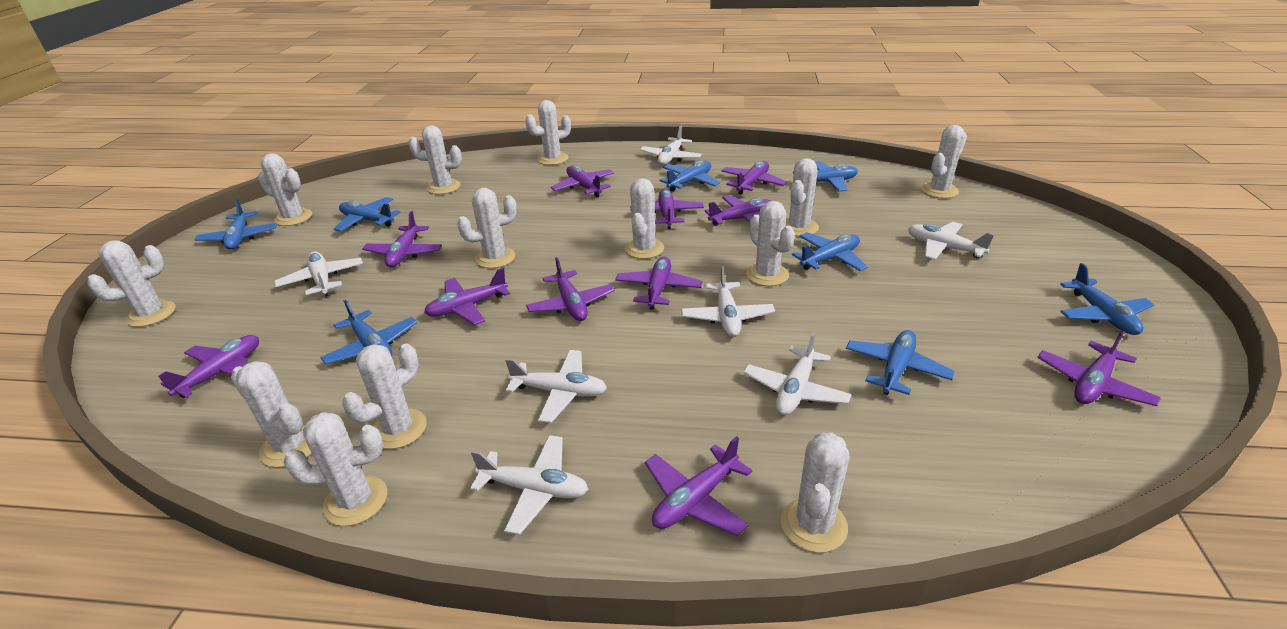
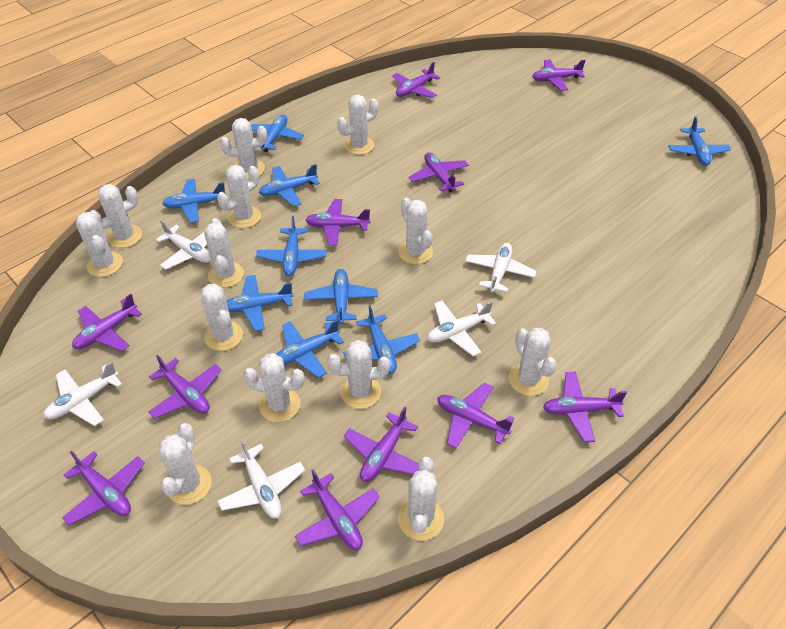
blue plane: 8 -> 9
white plane: 7 -> 5

